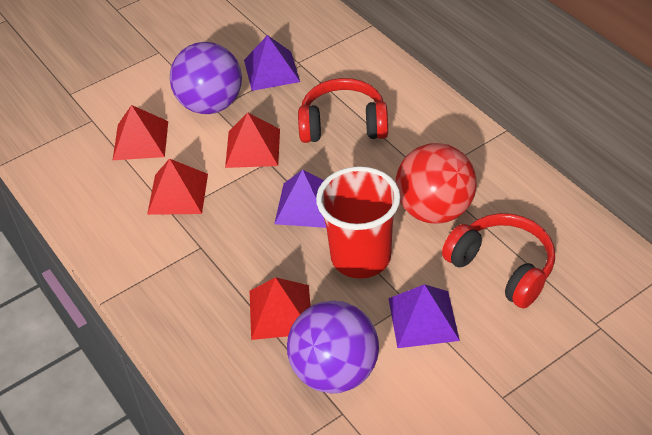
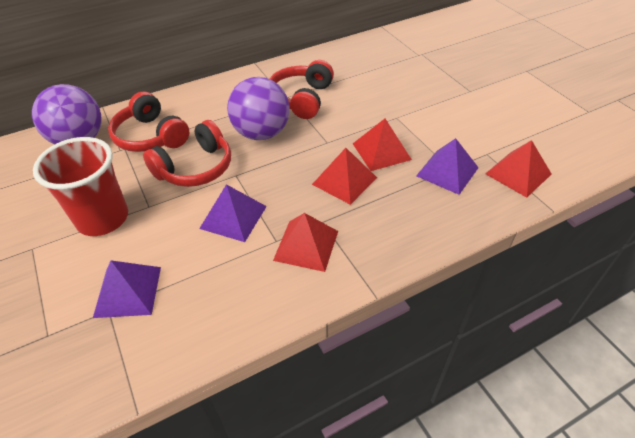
red ball: 1 -> 0
red headphones: 2 -> 3

